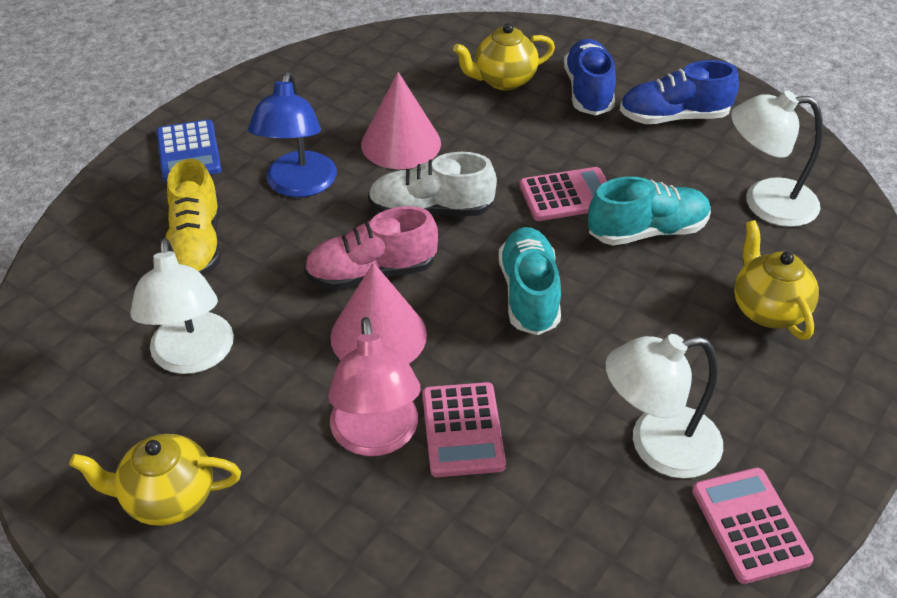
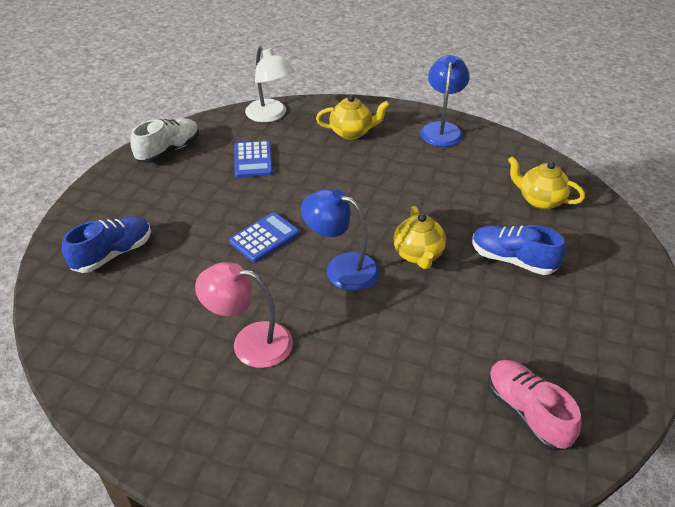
blue calculator: 1 -> 2
blue lamp: 1 -> 2
pink calculator: 3 -> 0
pink cone: 2 -> 0
turquoise shoe: 2 -> 0
white lamp: 3 -> 1
yellow shoe: 1 -> 0

